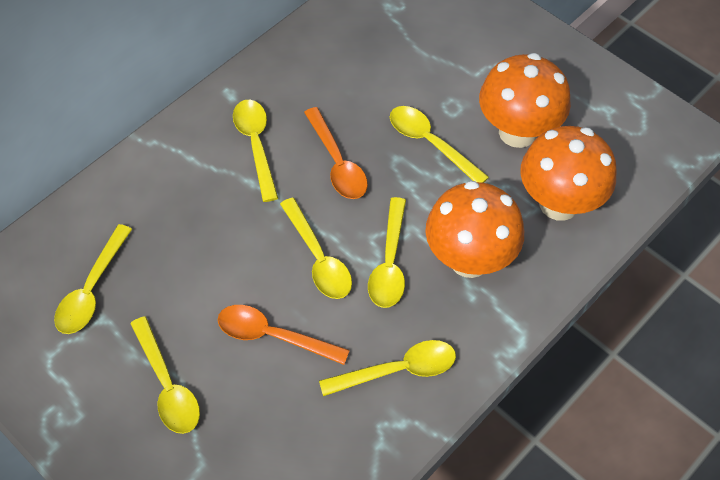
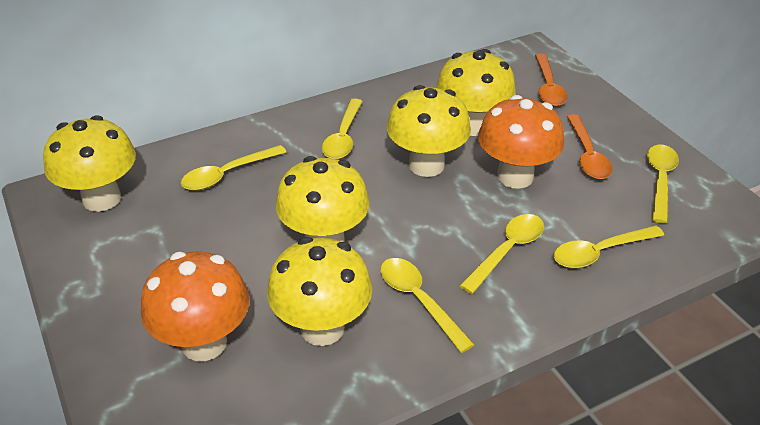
orange mushroom: 3 -> 2
yellow mushroom: 0 -> 5
yellow spoon: 7 -> 6

